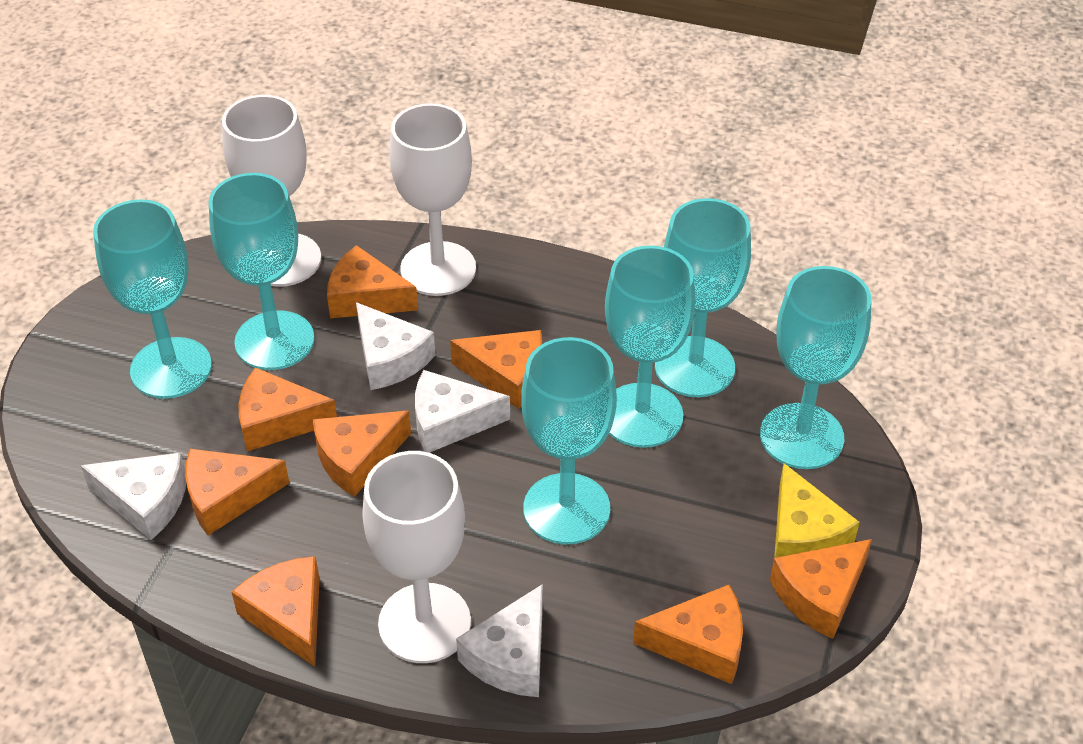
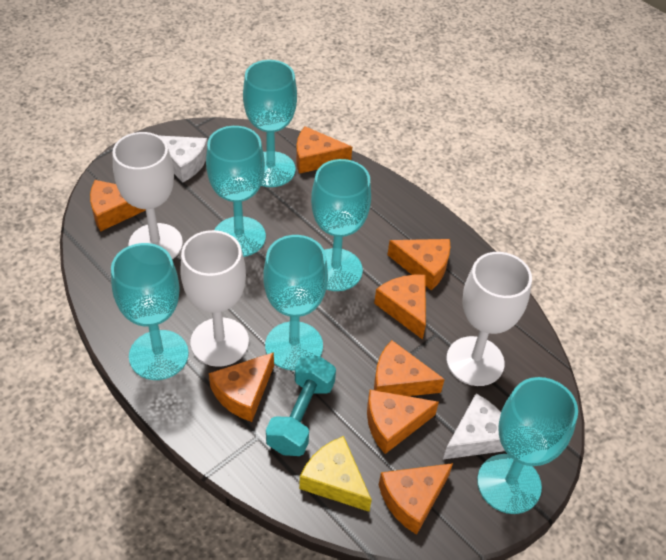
turquoise dumbbell: 0 -> 1
white cheese: 4 -> 2

